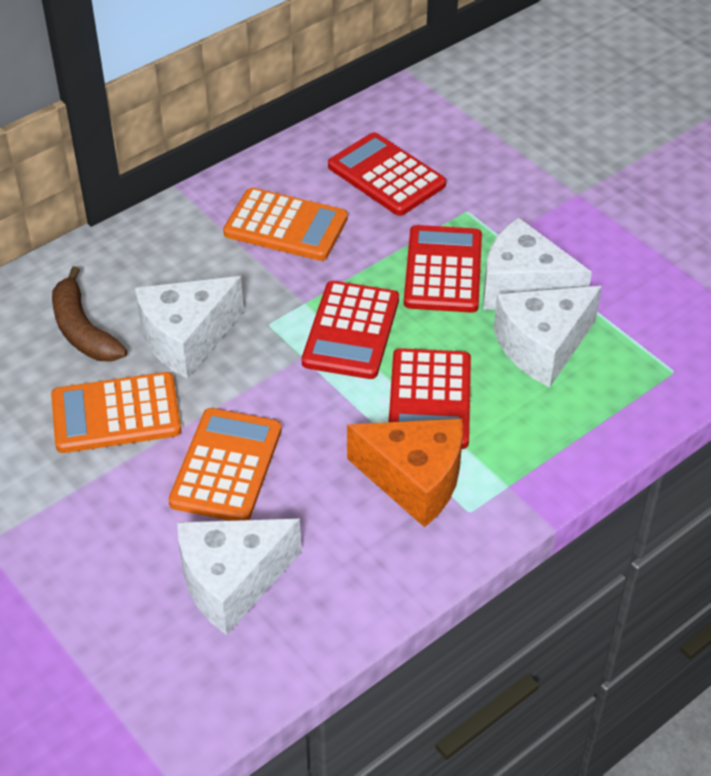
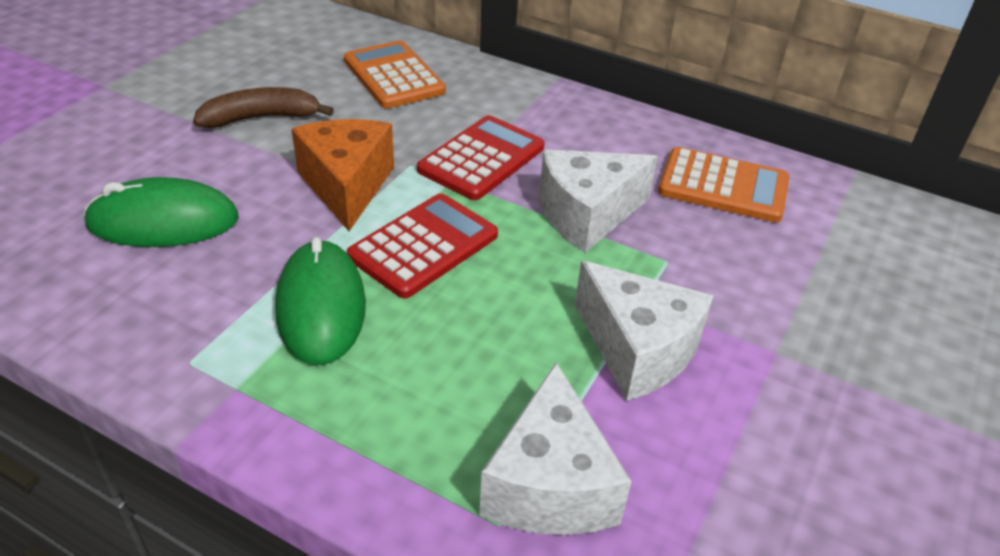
green mouse: 0 -> 2
orange calculator: 3 -> 2
red calculator: 4 -> 2
white cheese: 4 -> 3

